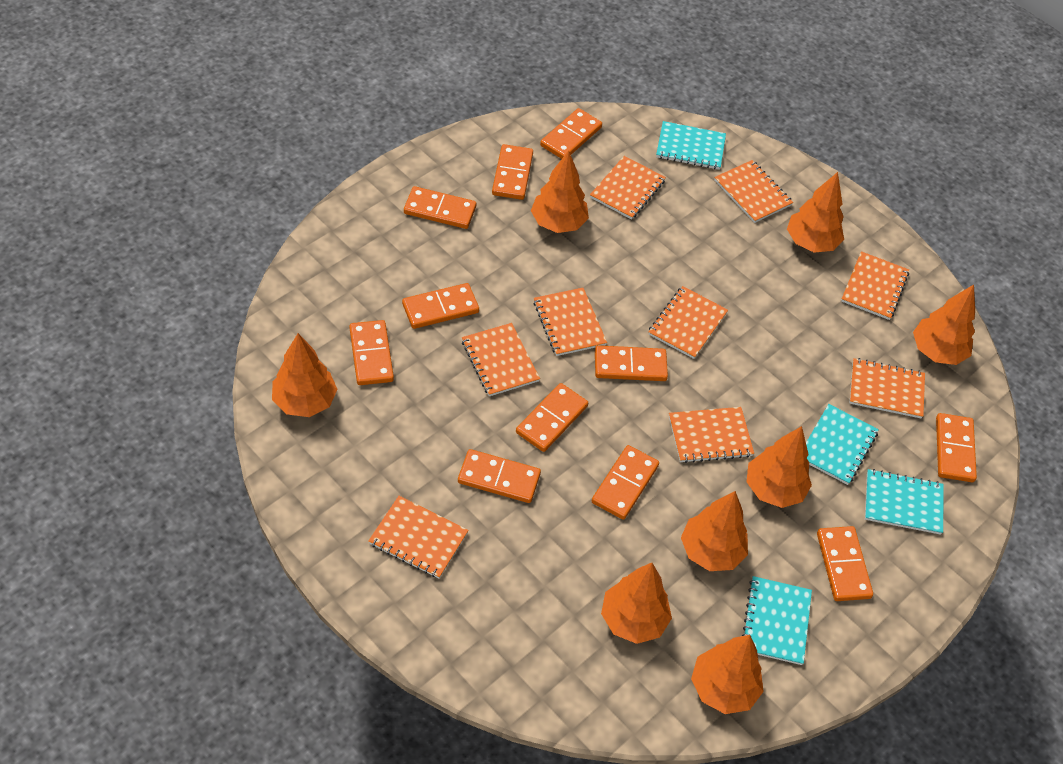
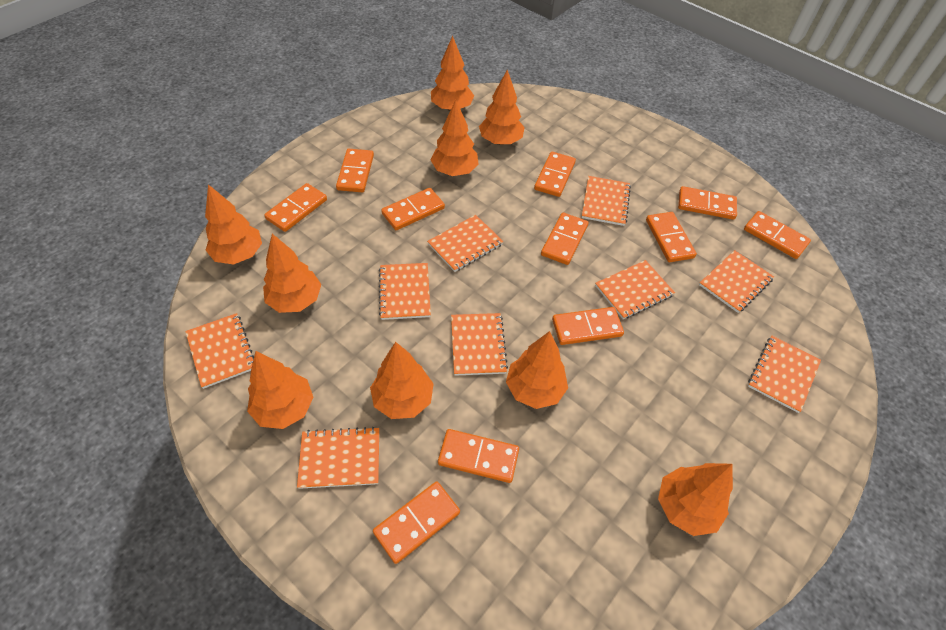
orange tree: 8 -> 9
turquoise notebook: 4 -> 0

